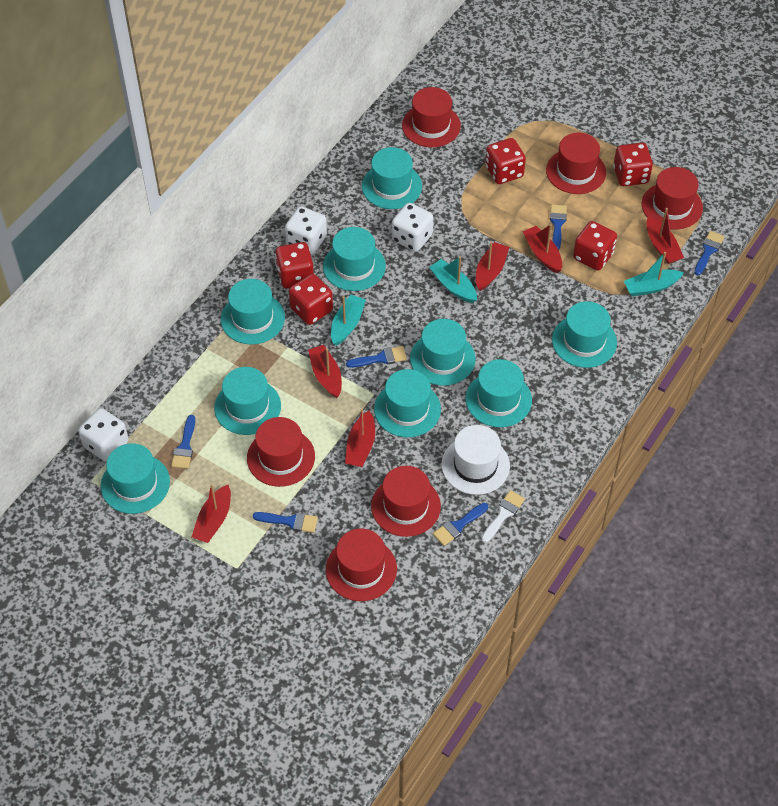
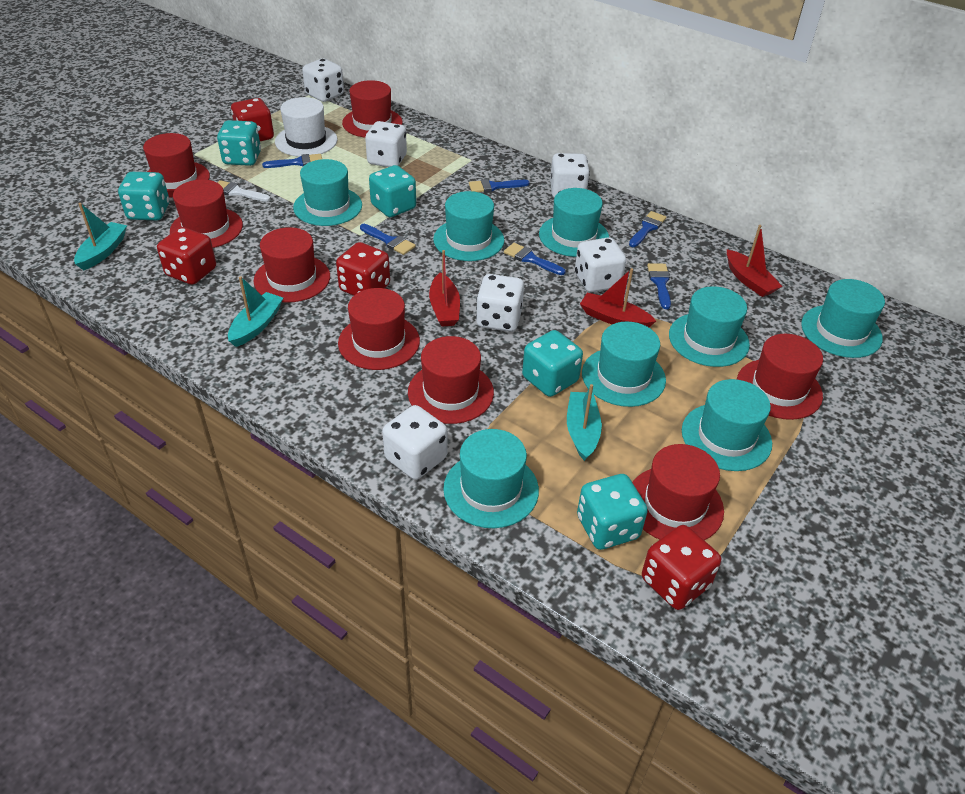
red boat: 6 -> 3
red dice: 5 -> 4
red hat: 6 -> 8
turquoise dice: 0 -> 5
turquoise hat: 9 -> 8
white dice: 3 -> 6

